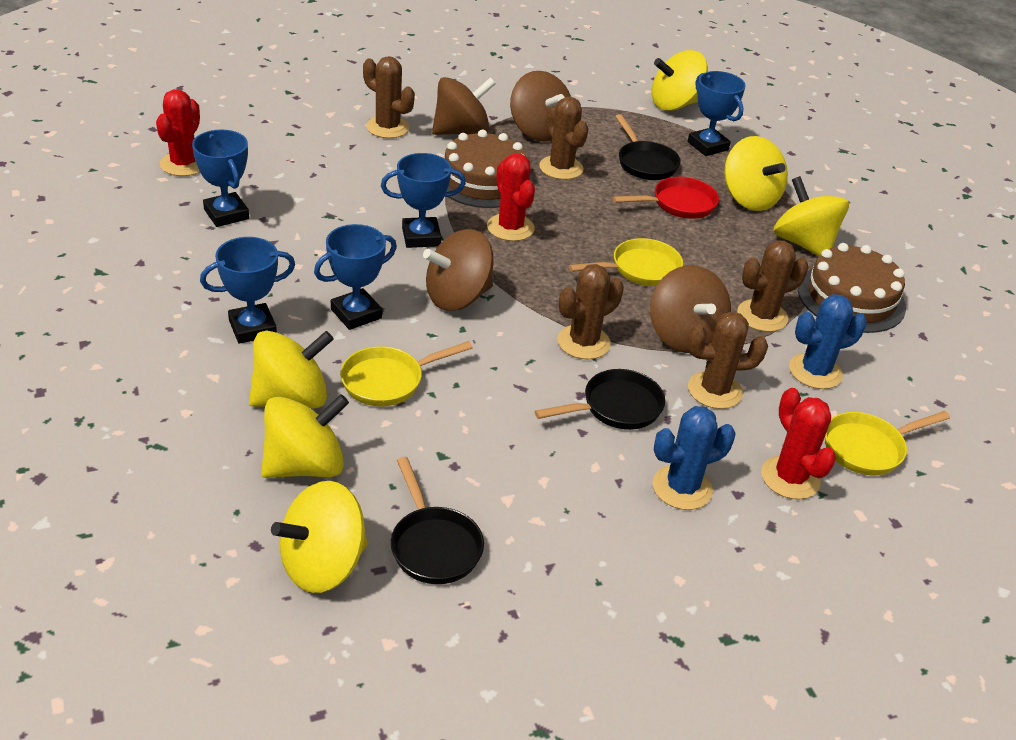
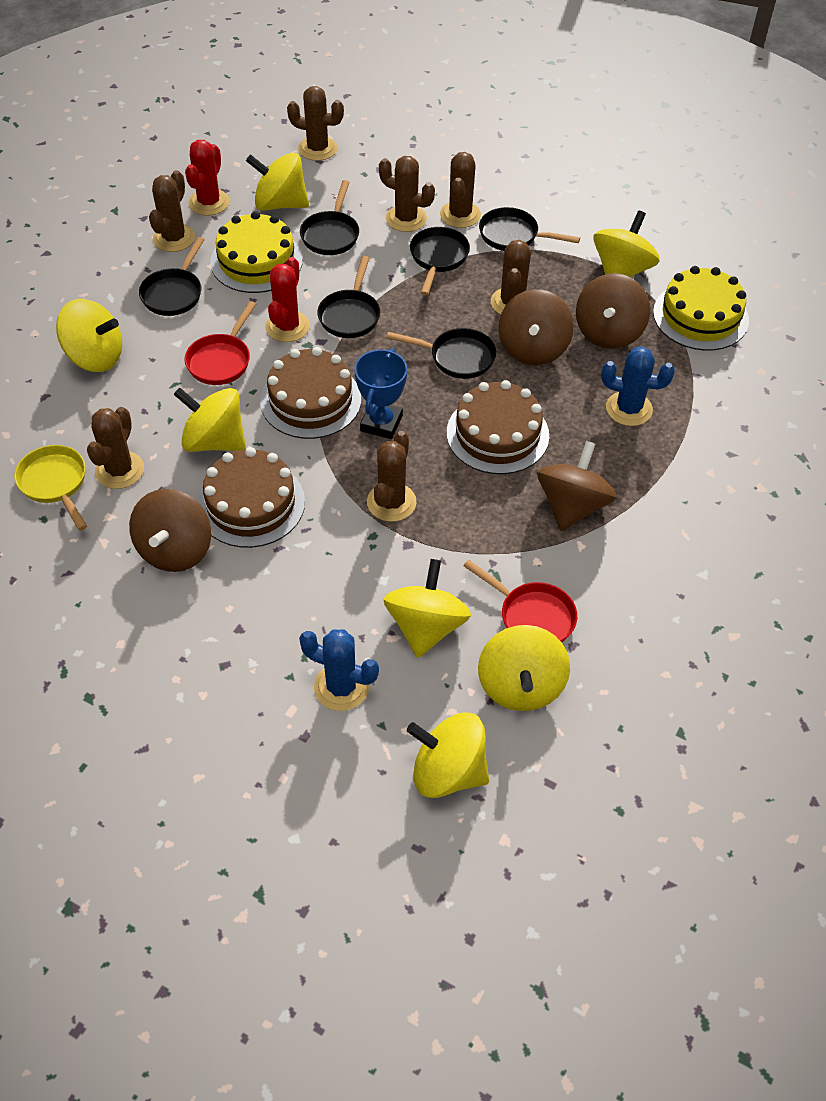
black pan: 3 -> 6
blue trophy: 5 -> 1
brown cactus: 5 -> 7
brown cake: 2 -> 3
red cactus: 3 -> 2
red pan: 1 -> 2
yellow cake: 0 -> 2
yellow pan: 3 -> 1
yellow spinning top: 6 -> 7

